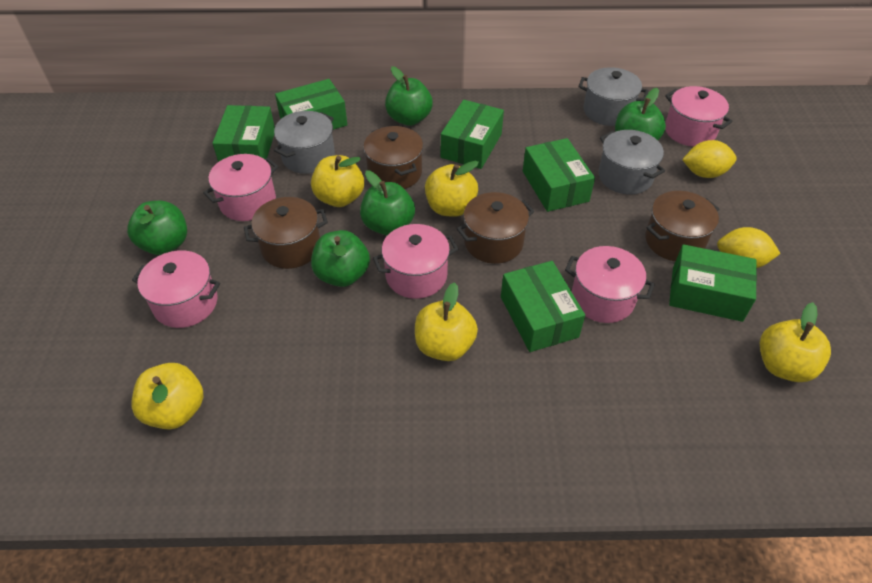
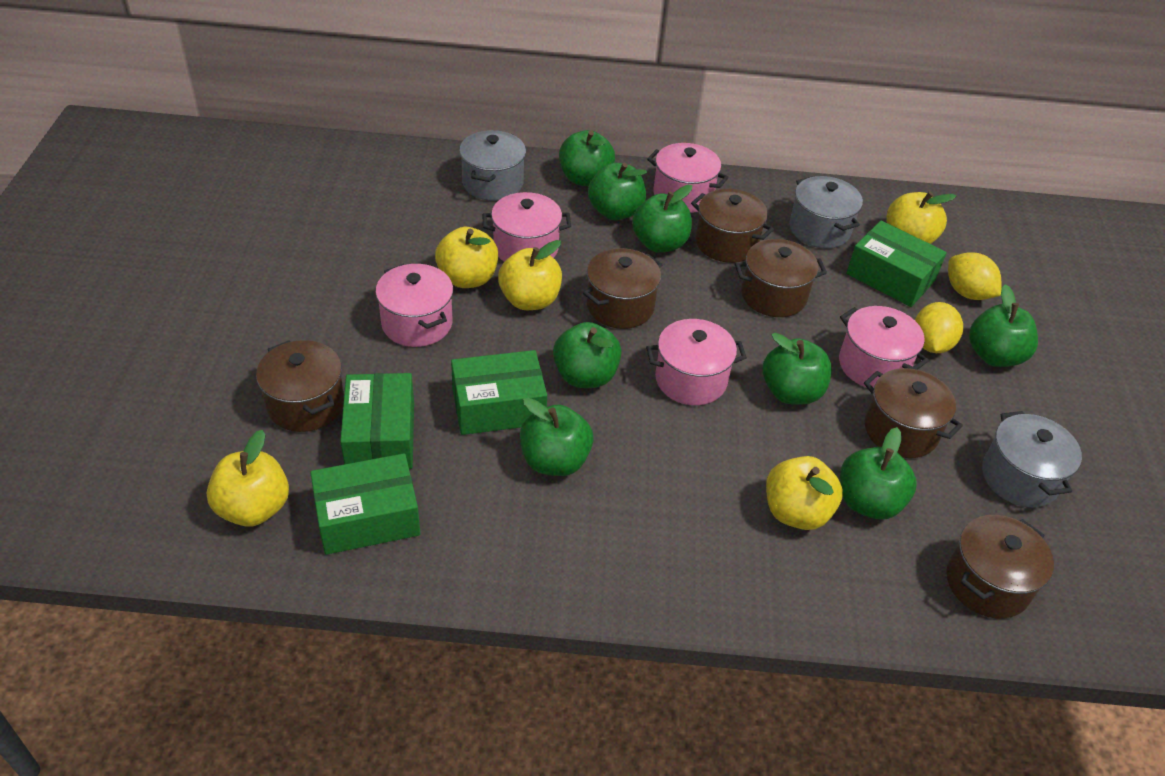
brown pot: 4 -> 6
green apple: 5 -> 8
green box: 6 -> 4

